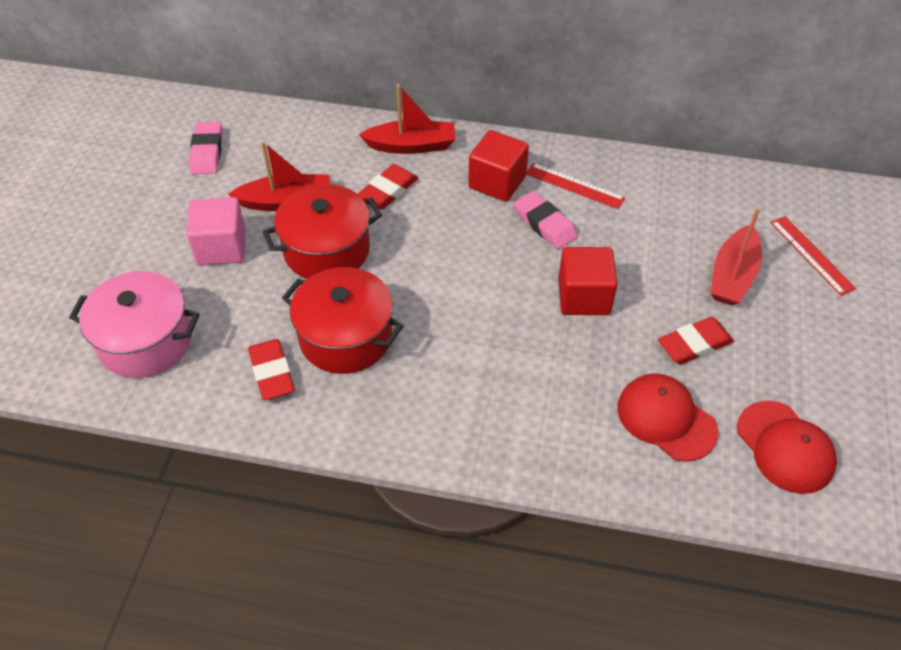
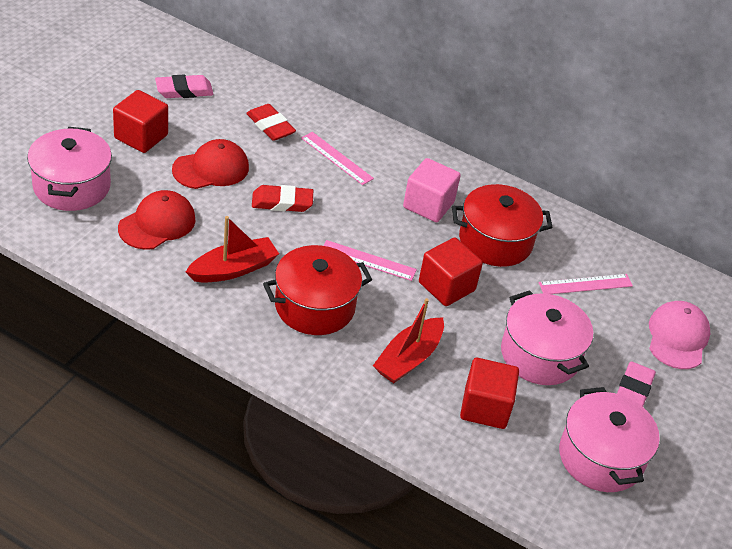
pink cap: 0 -> 1
pink pot: 1 -> 3
pink ruler: 0 -> 3
red boat: 3 -> 2
red cube: 2 -> 3
red eraser: 3 -> 2
red ruler: 2 -> 0

